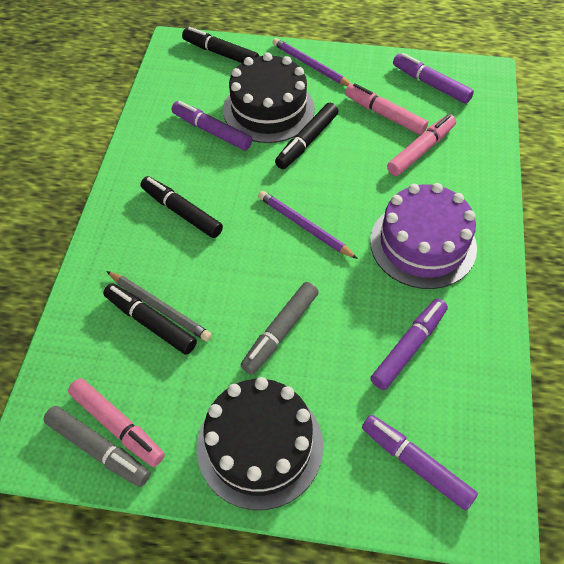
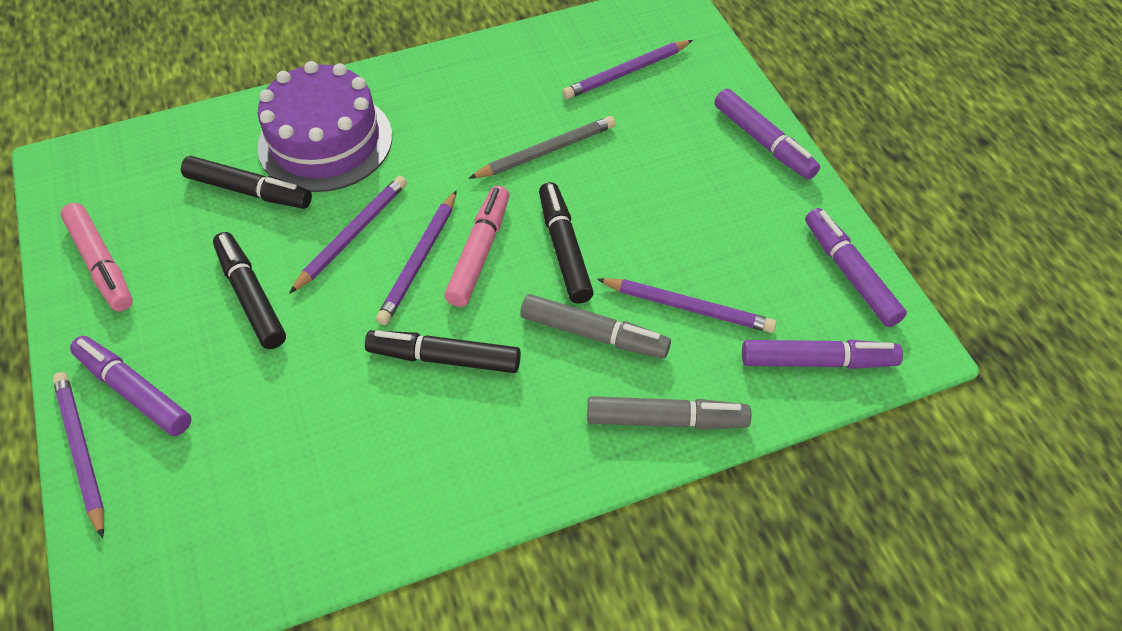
black cake: 2 -> 0
pink marker: 3 -> 2
purple pencil: 2 -> 5

